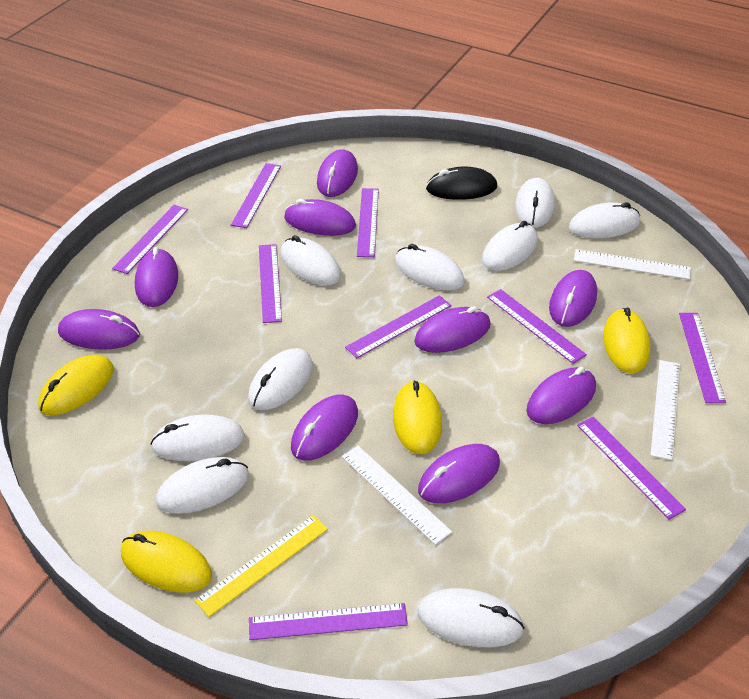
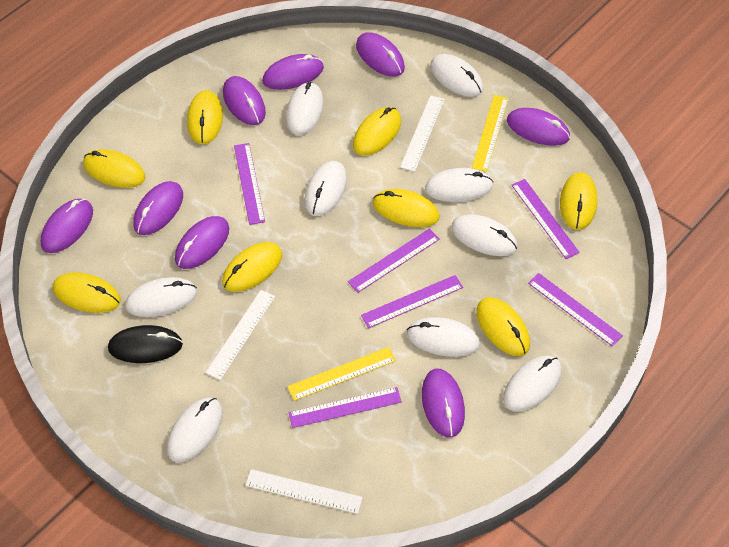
purple mouse: 9 -> 8
purple ruler: 9 -> 6
yellow mouse: 4 -> 8
yellow ruler: 1 -> 2

